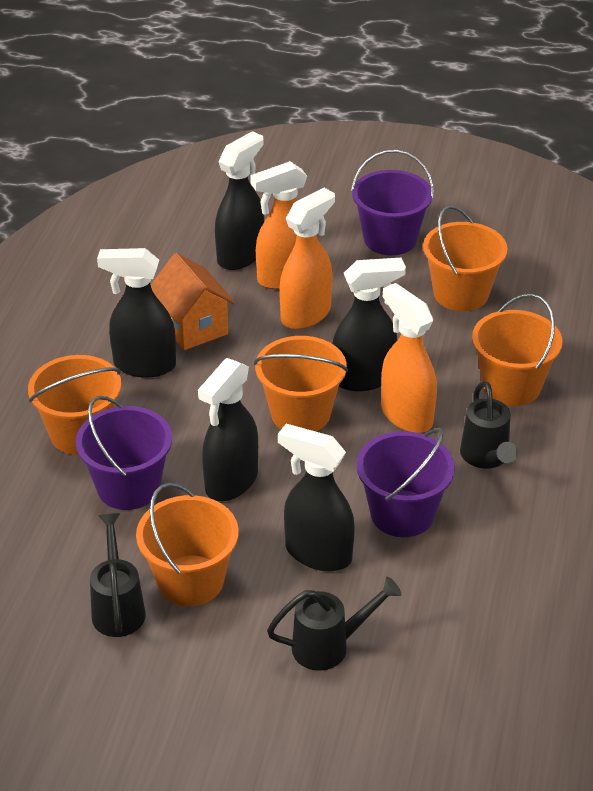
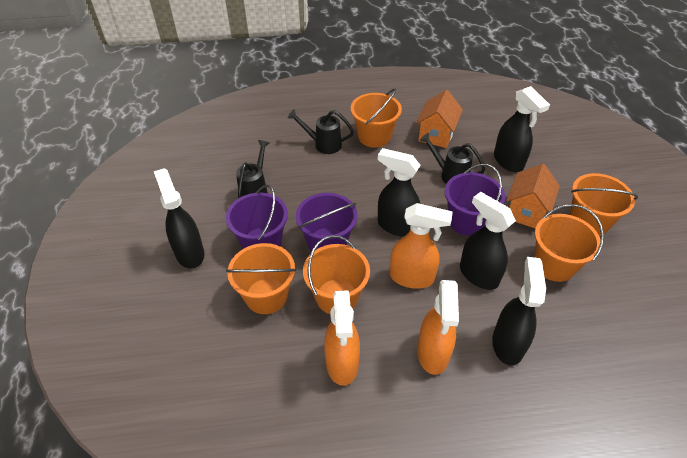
orange house: 1 -> 2

